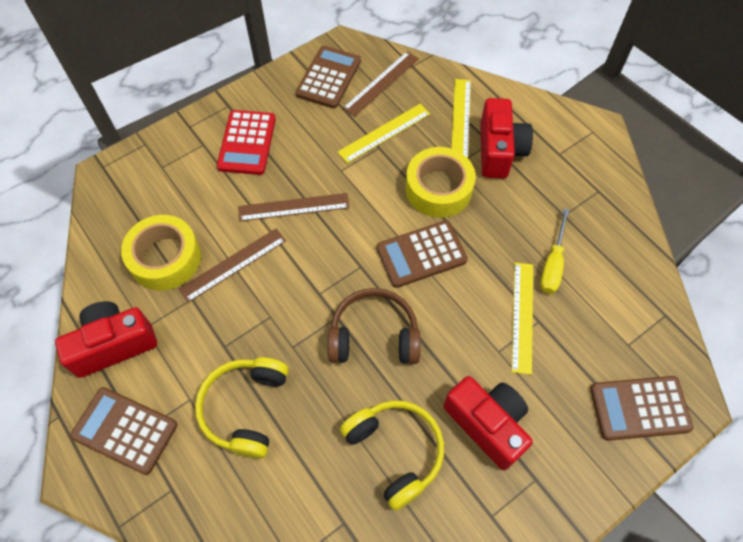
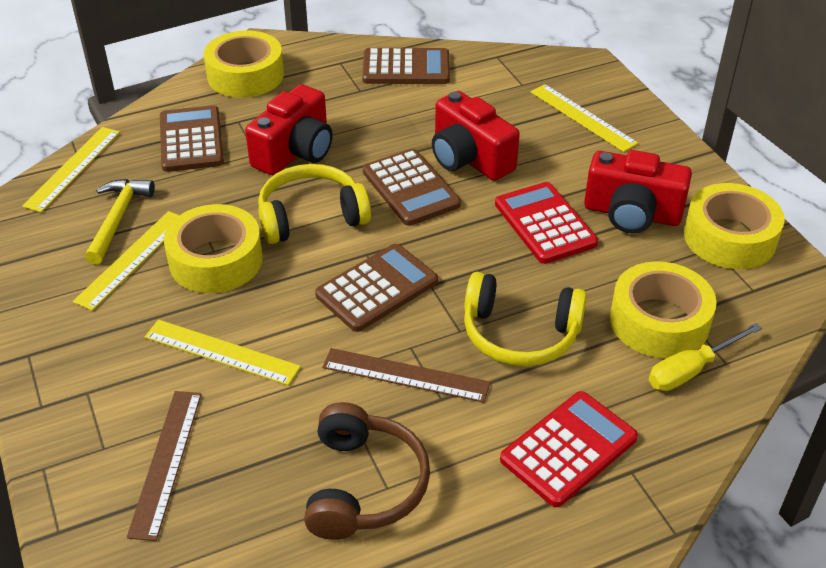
brown ruler: 3 -> 2
red calculator: 1 -> 2
yellow hammer: 0 -> 1
yellow ruler: 3 -> 4
yellow tape: 2 -> 4

